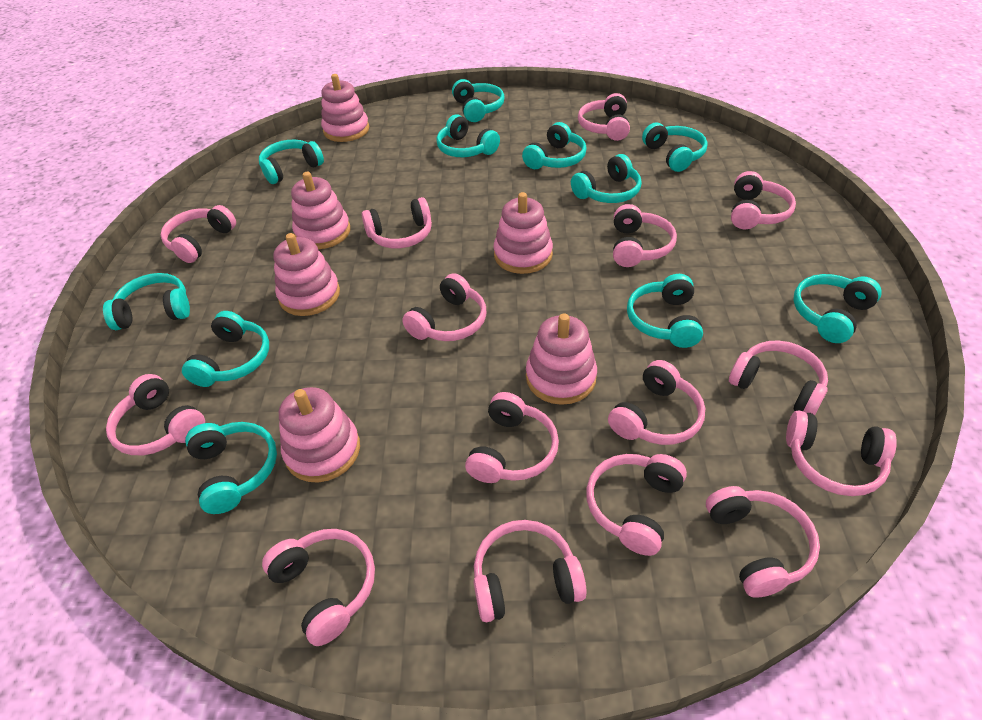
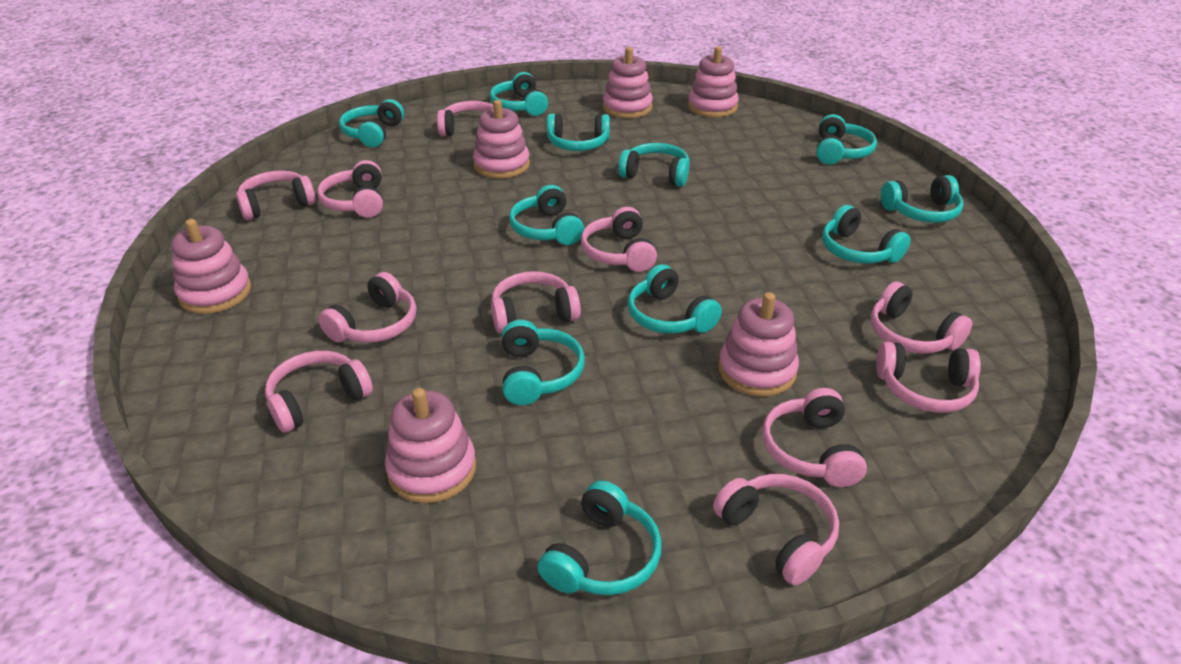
pink headphones: 15 -> 11

